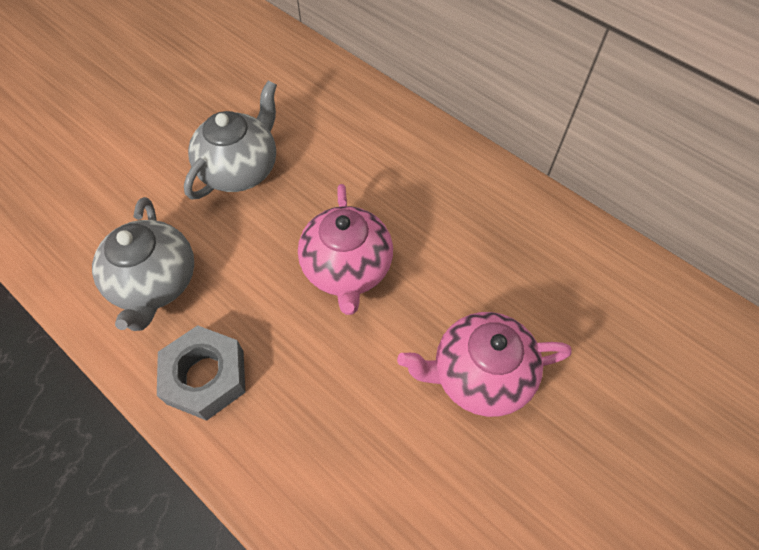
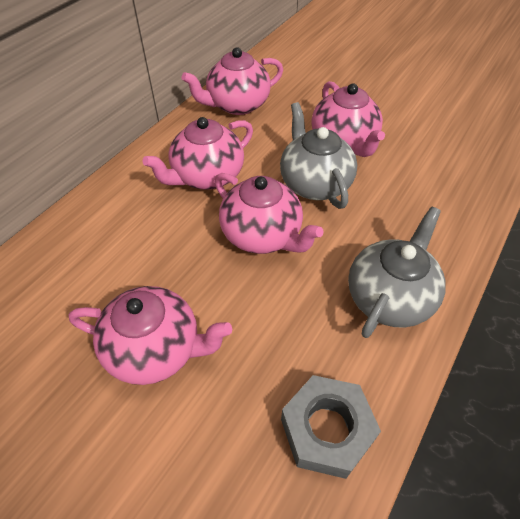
pink teapot: 2 -> 5

